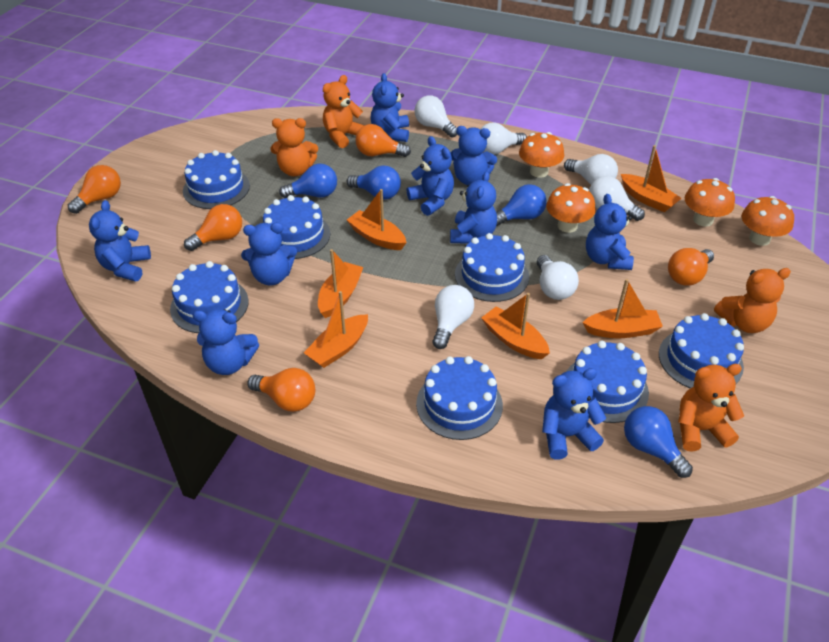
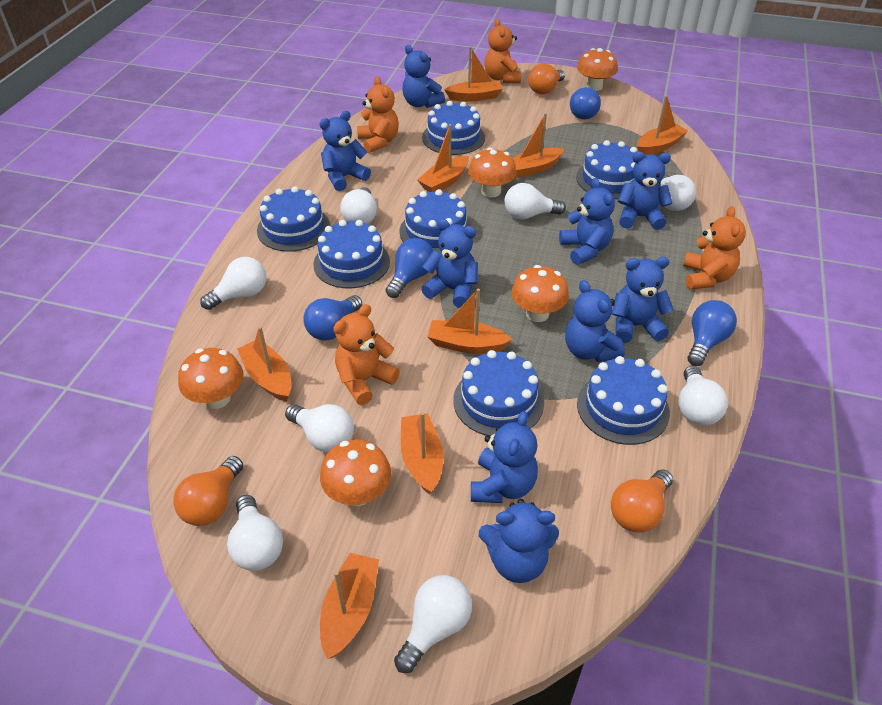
orange boat: 6 -> 8
orange light bulb: 5 -> 3
orange mushroom: 4 -> 5
white light bulb: 6 -> 8

